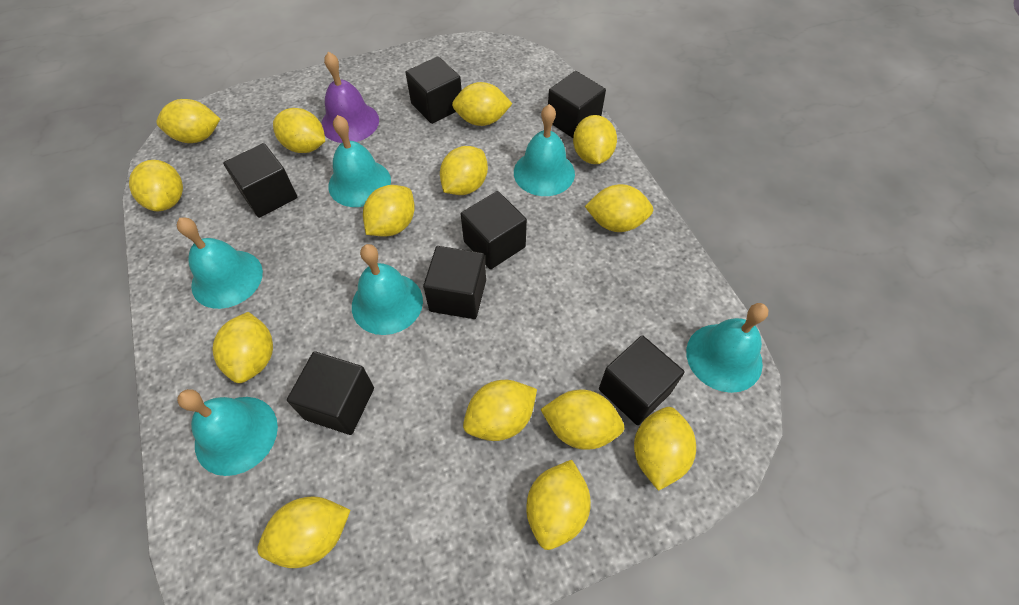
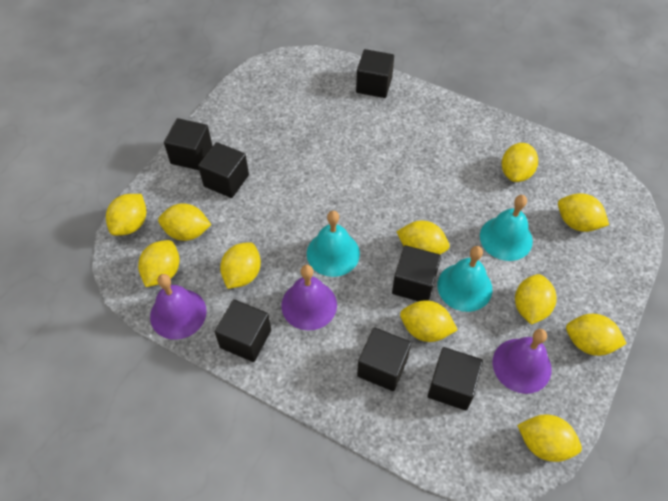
purple bell: 1 -> 3
turquoise bell: 6 -> 3
yellow lemon: 14 -> 11

